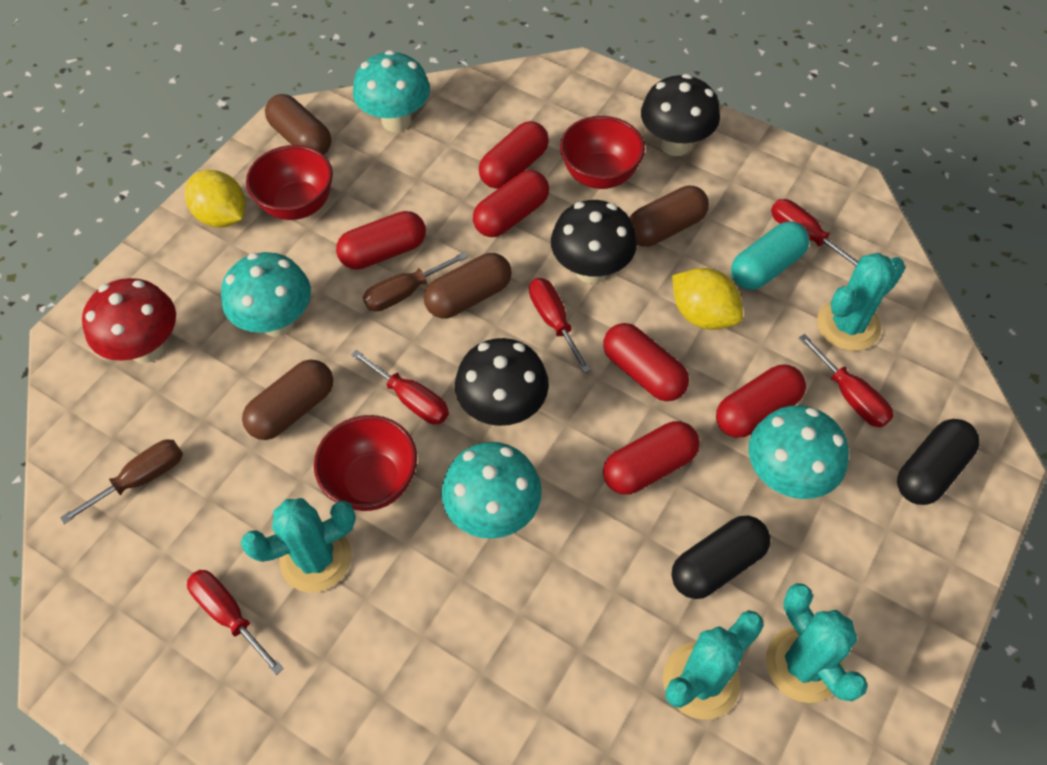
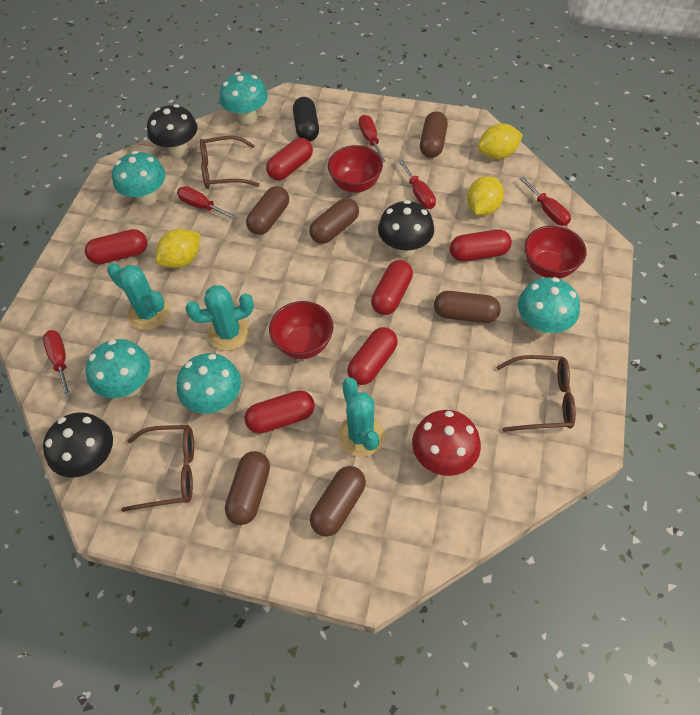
black capsule: 2 -> 1
brown capsule: 4 -> 6
brown glasses: 0 -> 3
brown screwdriver: 2 -> 0
turquoise cactus: 4 -> 3
turquoise capsule: 1 -> 0
turquoise mushroom: 4 -> 5
yellow lemon: 2 -> 3

